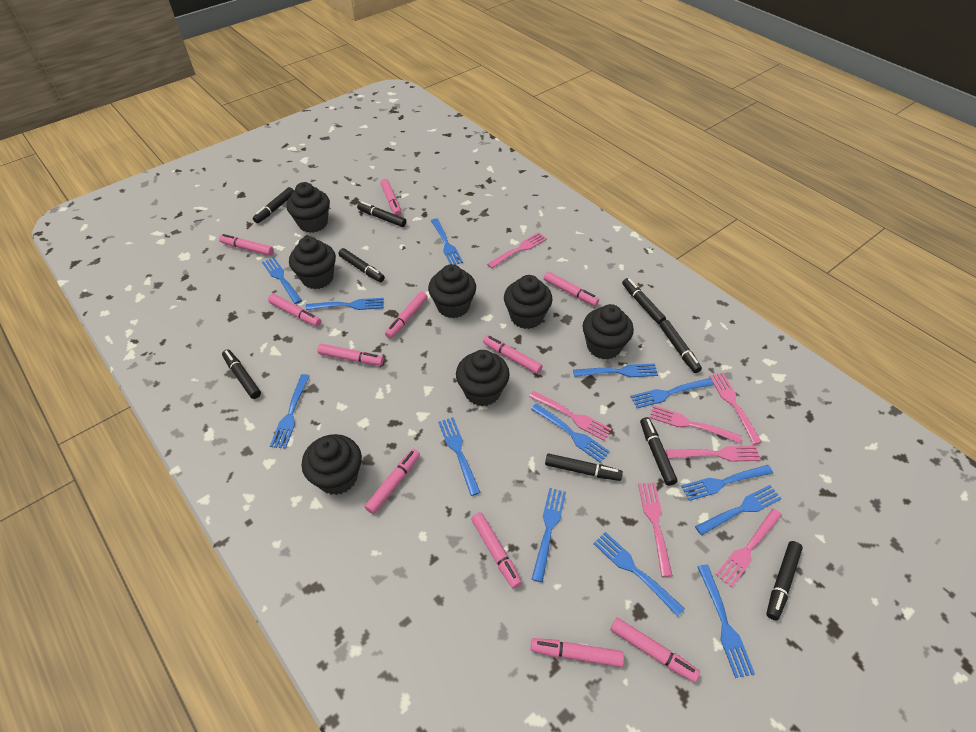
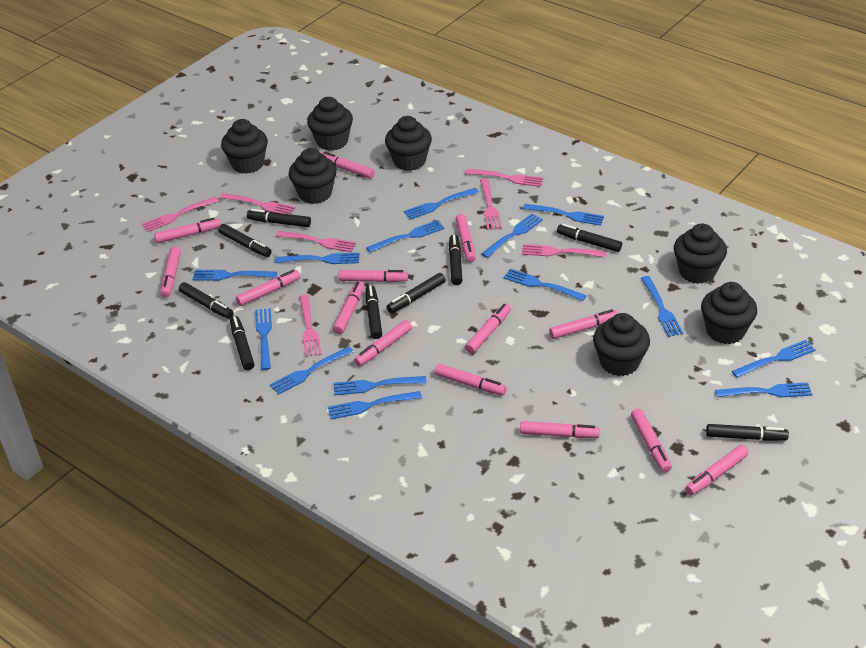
blue fork: 13 -> 14
pink marker: 11 -> 14

